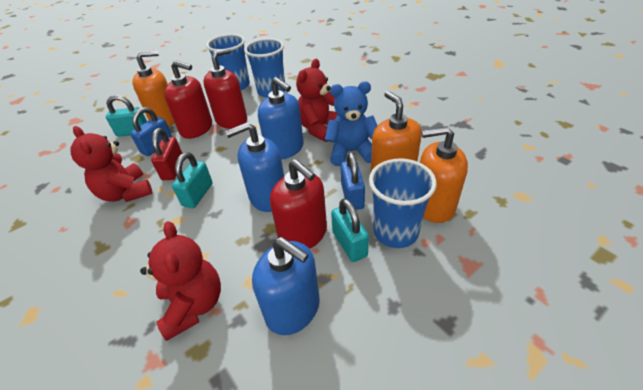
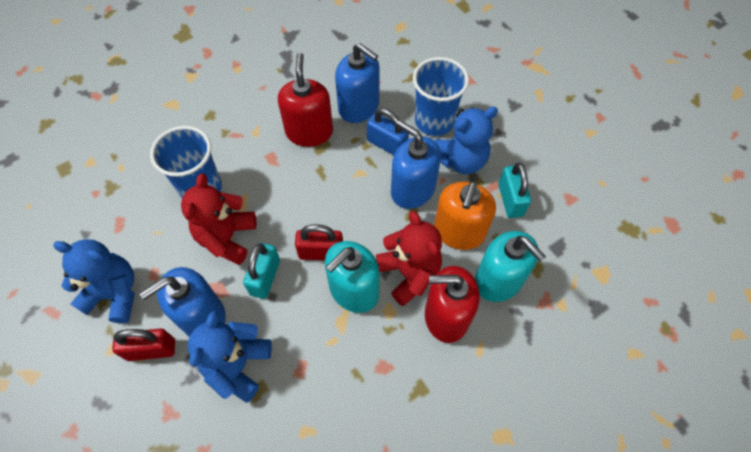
blue cup: 3 -> 2
blue padlock: 2 -> 1
blue teddy bear: 1 -> 3
orange soap dispenser: 3 -> 1
red padlock: 1 -> 2
red soap dispenser: 3 -> 2
red teddy bear: 3 -> 2
turquoise padlock: 3 -> 2
turquoise soap dispenser: 0 -> 2

